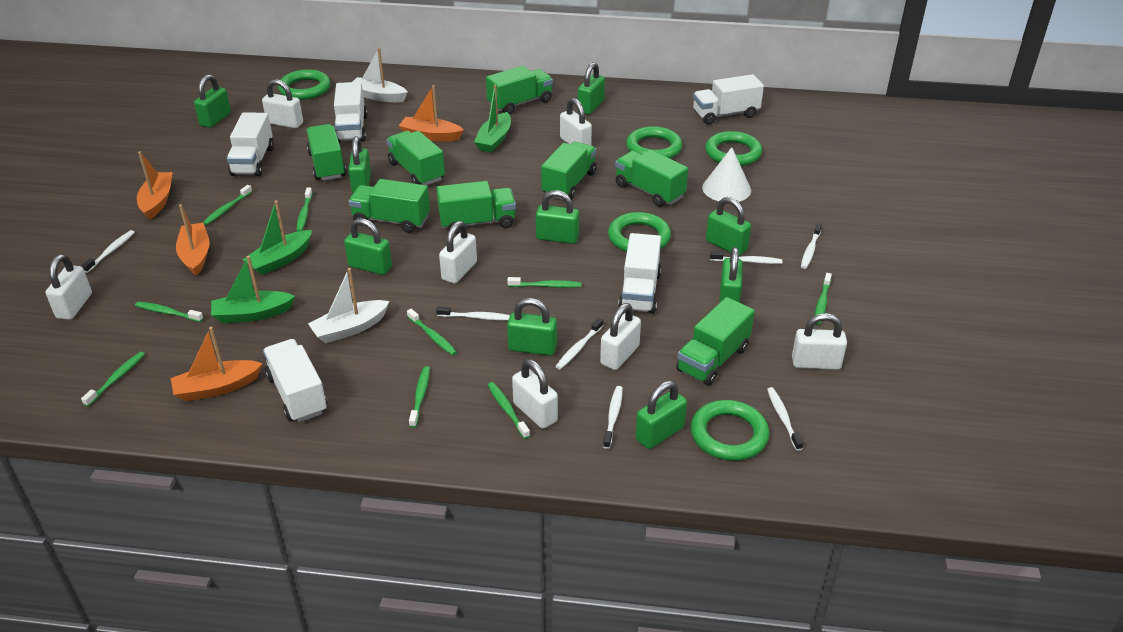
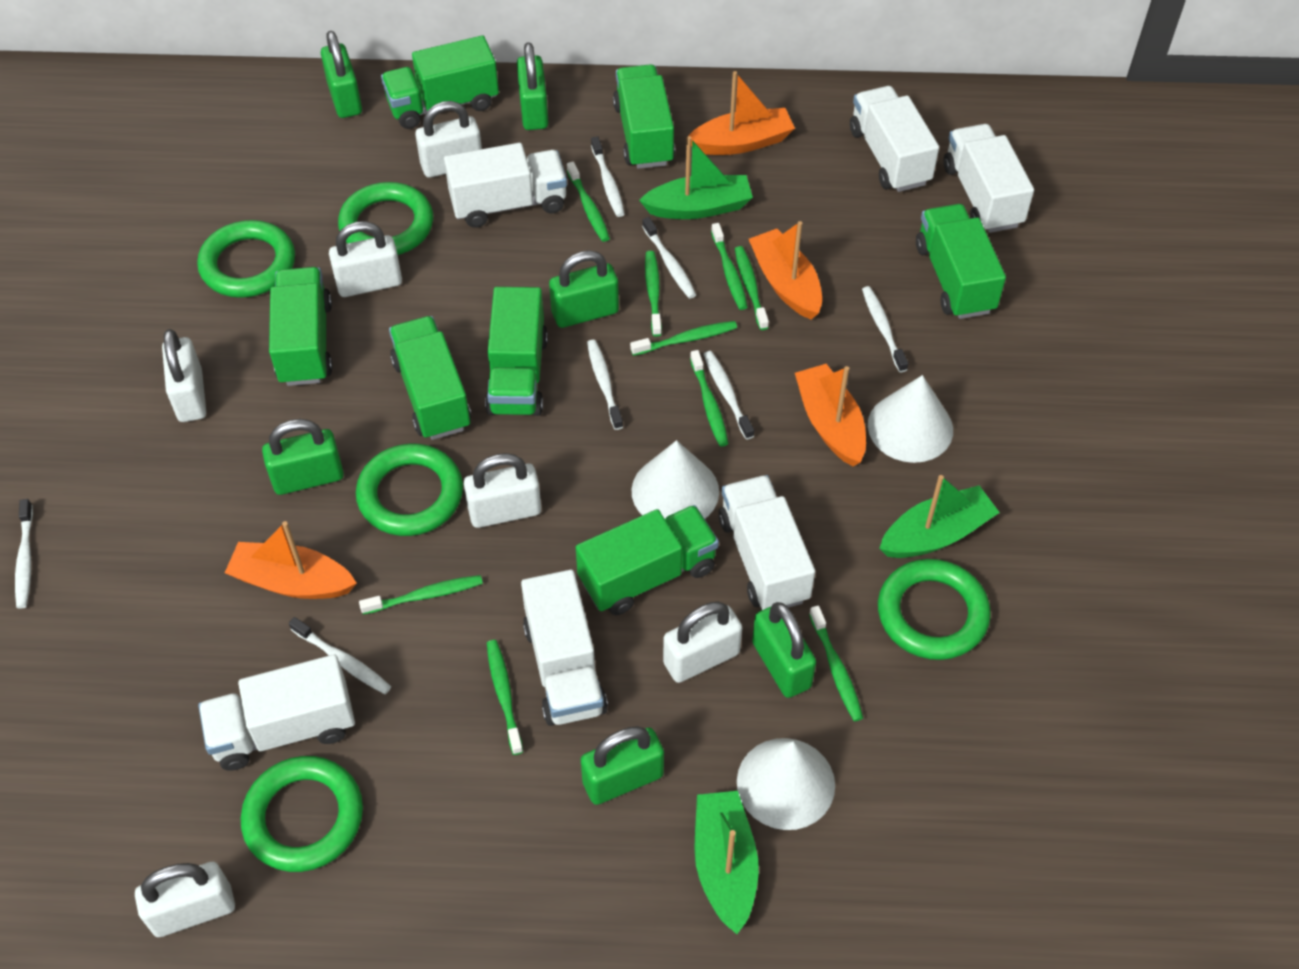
green padlock: 9 -> 6
green truck: 8 -> 7
white boat: 2 -> 0
white cone: 1 -> 3
white padlock: 7 -> 6
white truck: 5 -> 6

